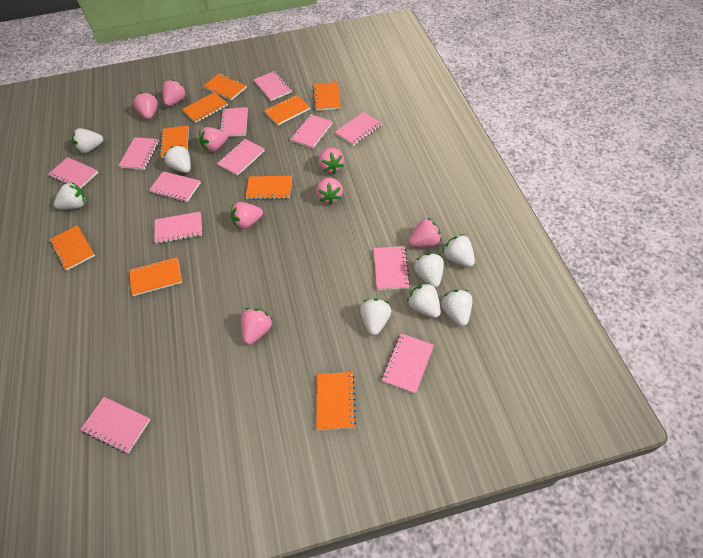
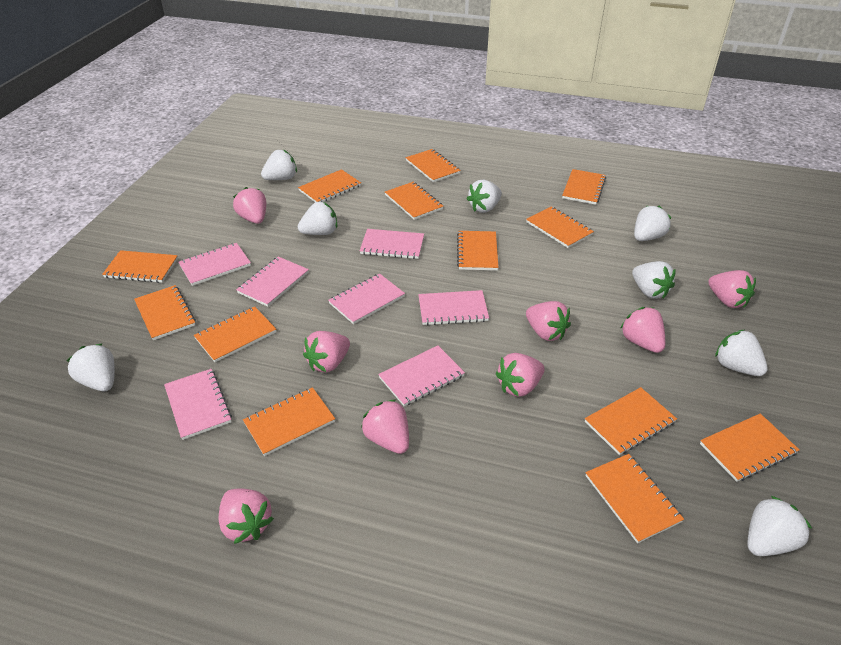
orange notebook: 9 -> 13
pink notebook: 12 -> 7

